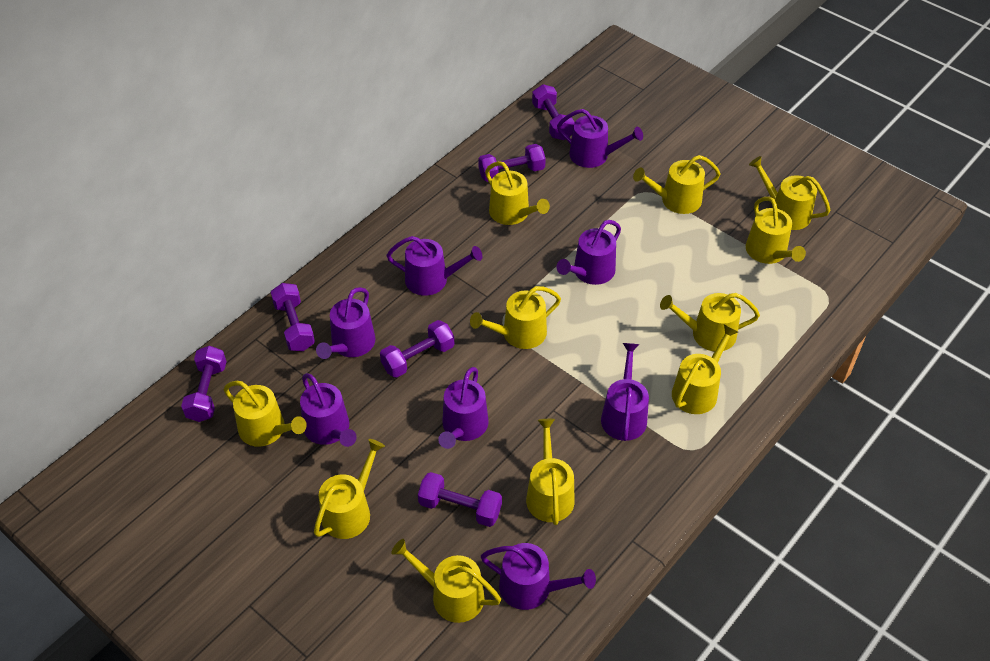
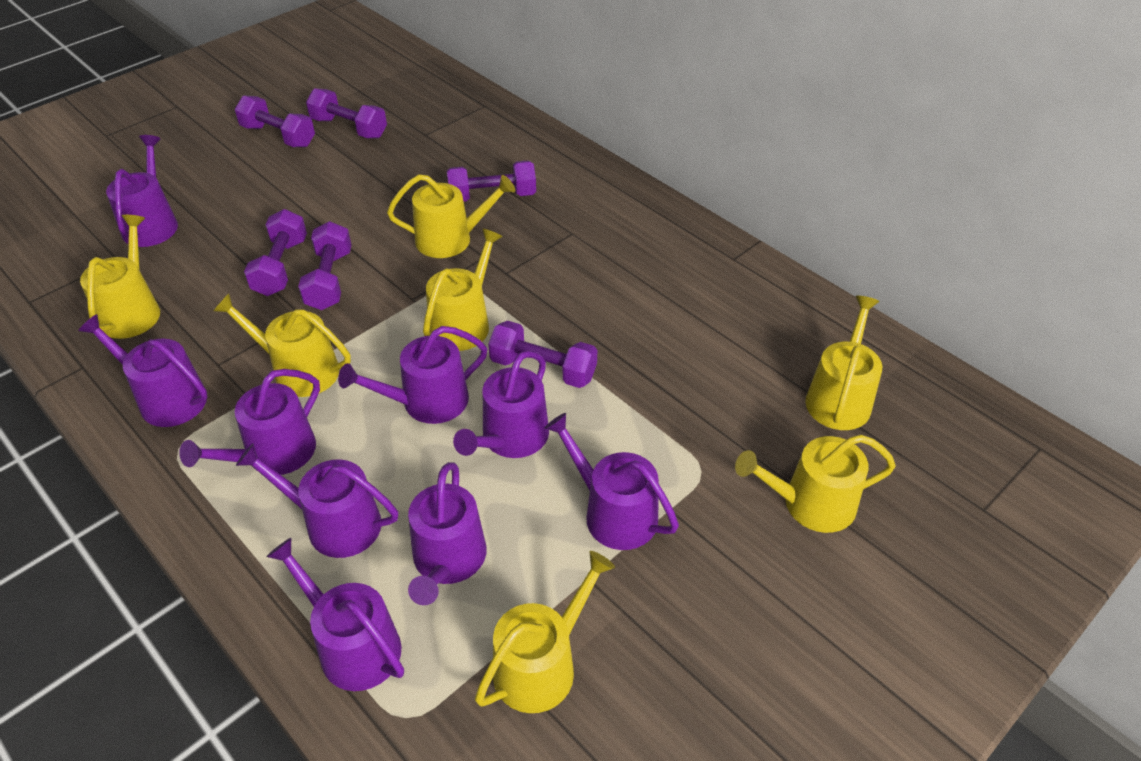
purple watering can: 8 -> 9
yellow watering can: 11 -> 7

